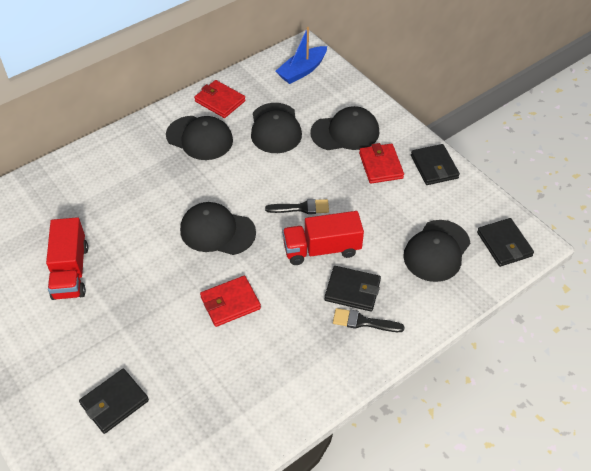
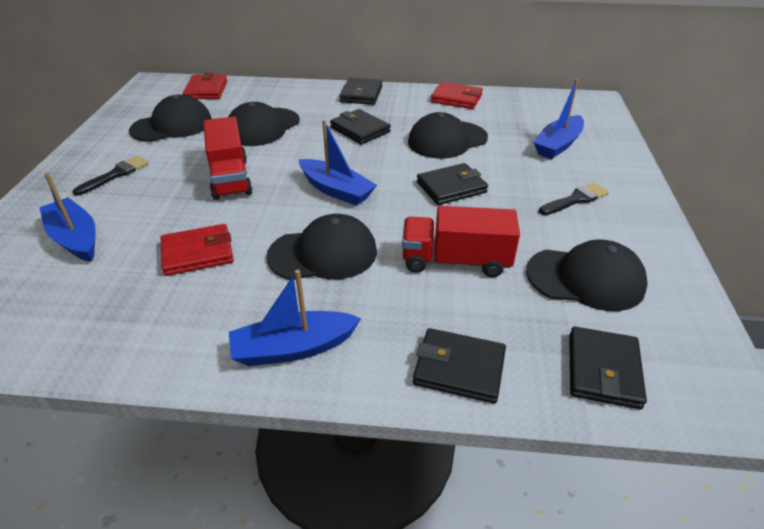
black wallet: 4 -> 5
blue boat: 1 -> 4

